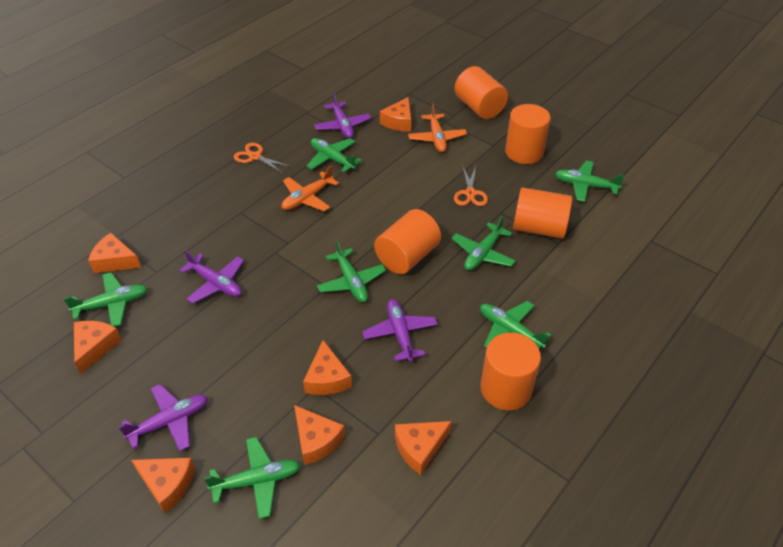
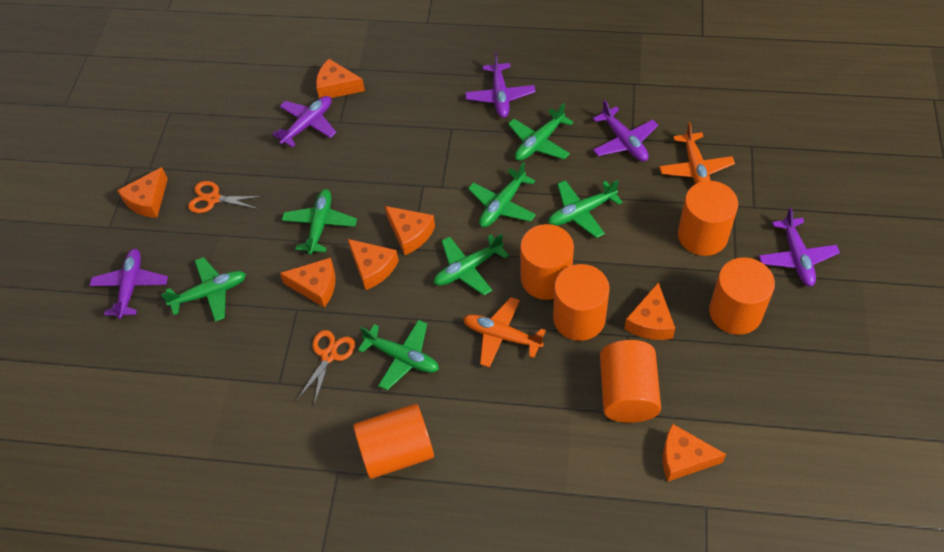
orange cylinder: 5 -> 6
purple plane: 4 -> 5

